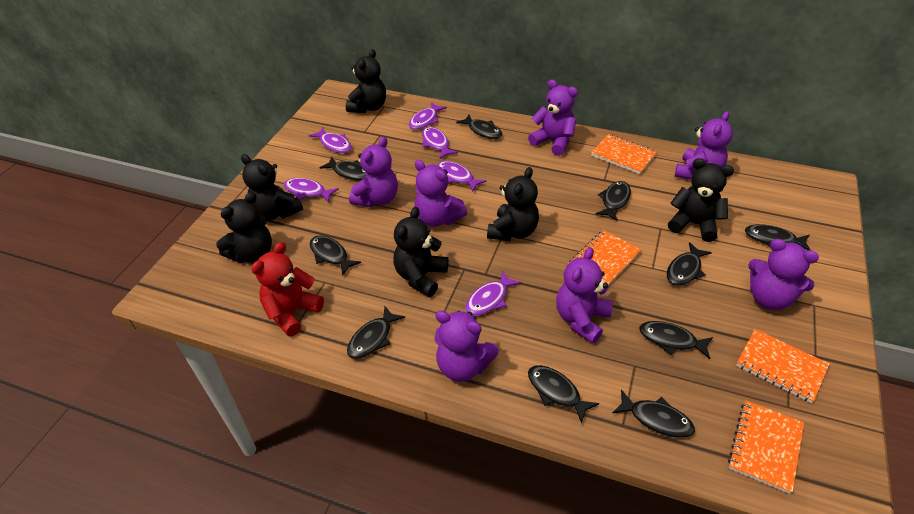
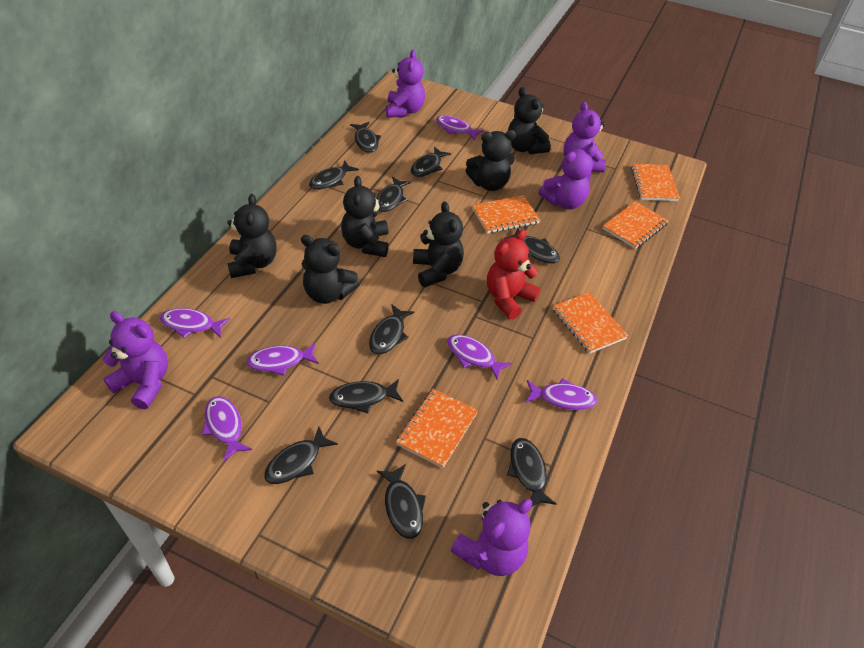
orange notebook: 4 -> 5
purple teddy bear: 7 -> 5

